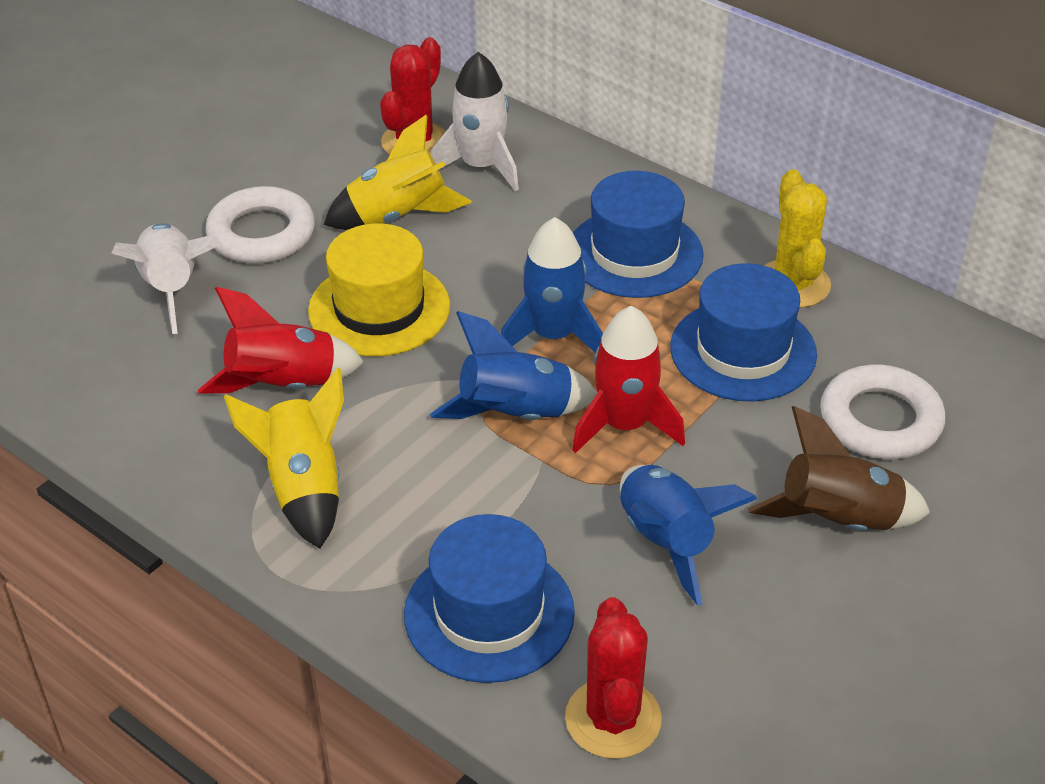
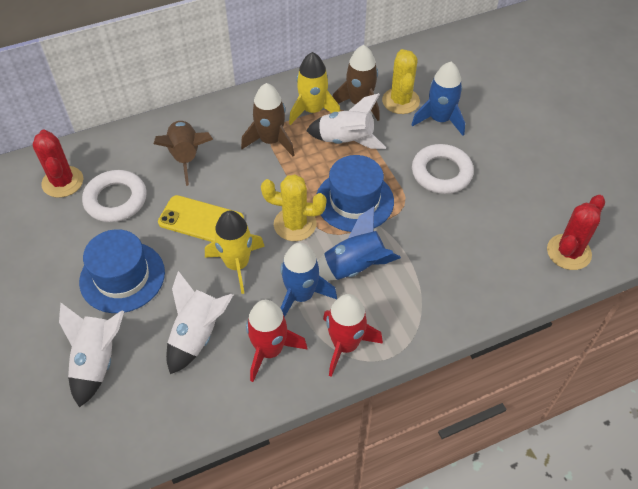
blue hat: 3 -> 2
brown rocket: 1 -> 3
white rocket: 2 -> 3
yellow cactus: 1 -> 2
yellow hat: 1 -> 0
yellow phone: 0 -> 1

